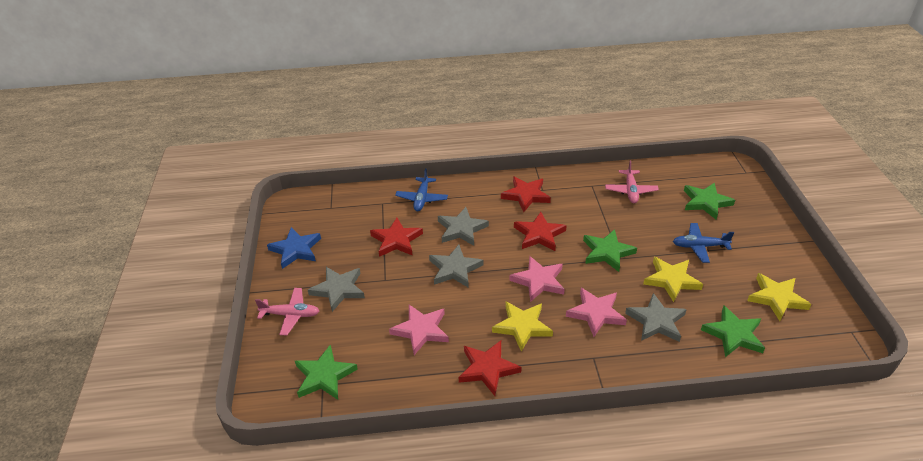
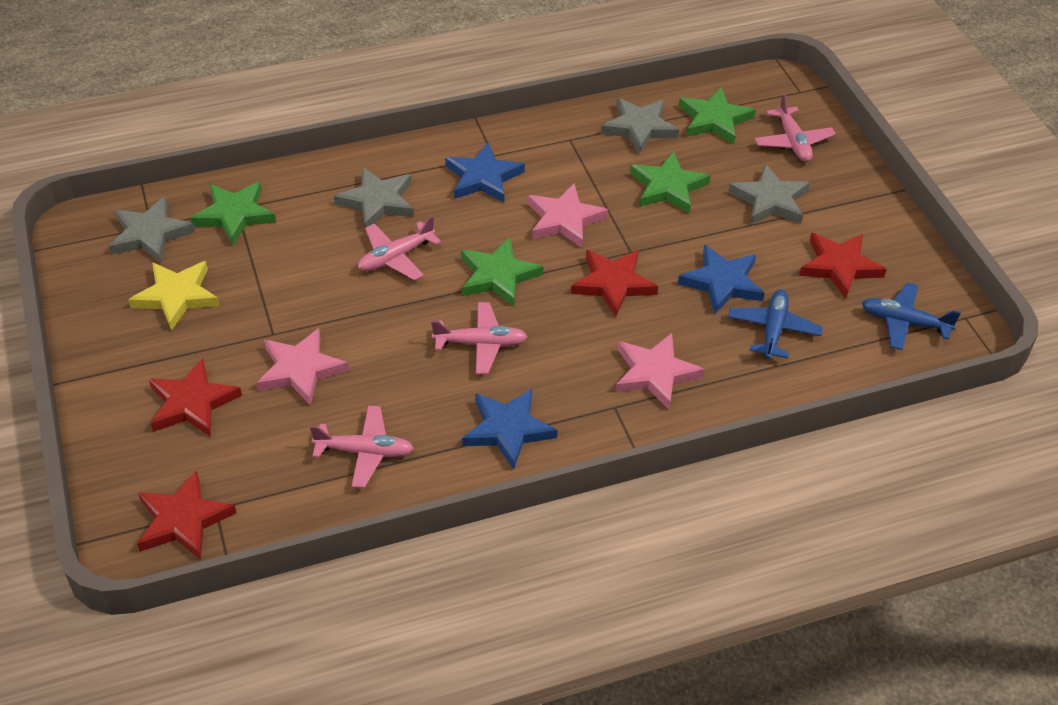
blue star: 1 -> 3
pink plane: 2 -> 4
yellow star: 3 -> 1

